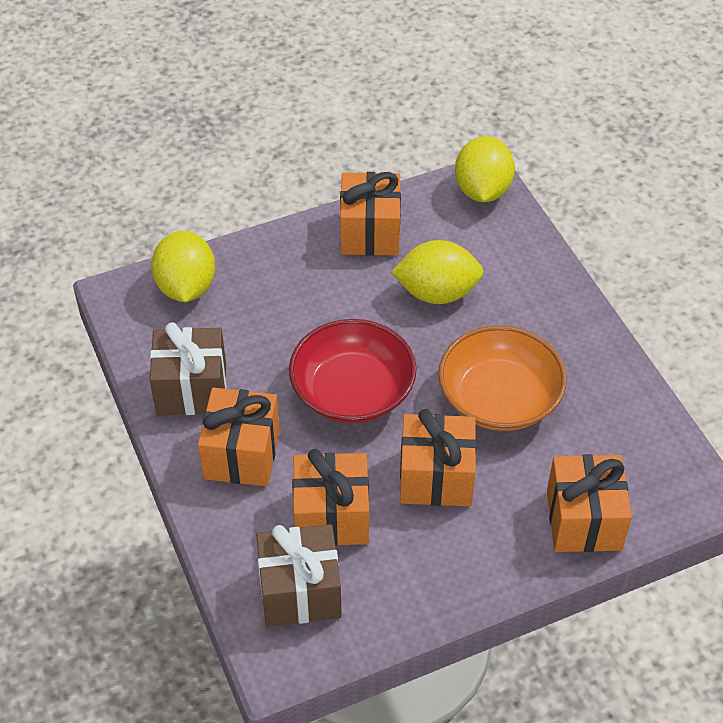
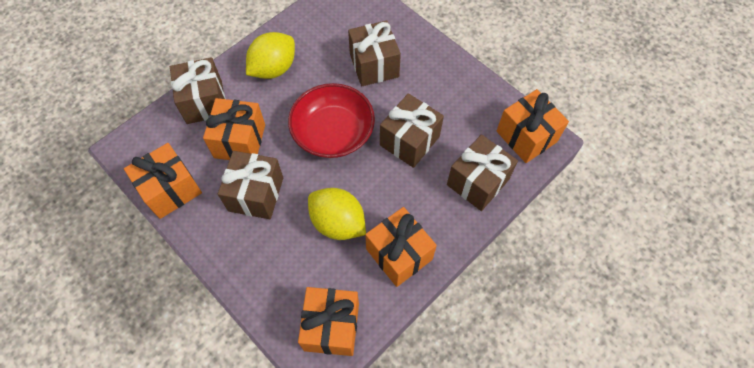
brown gift: 2 -> 5
orange bowl: 1 -> 0
yellow lemon: 3 -> 2

